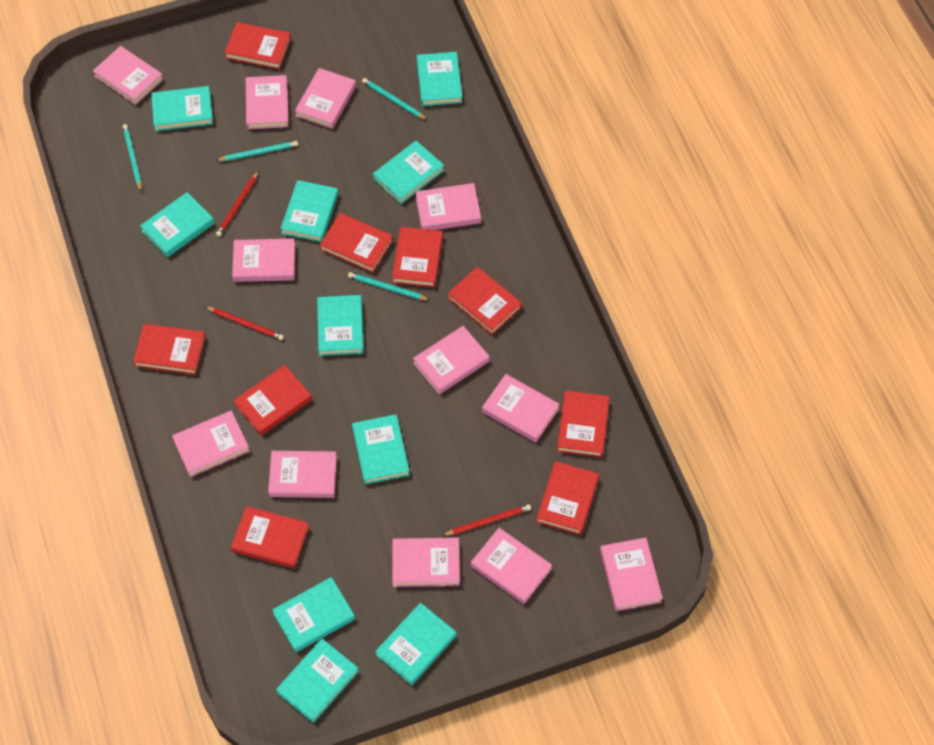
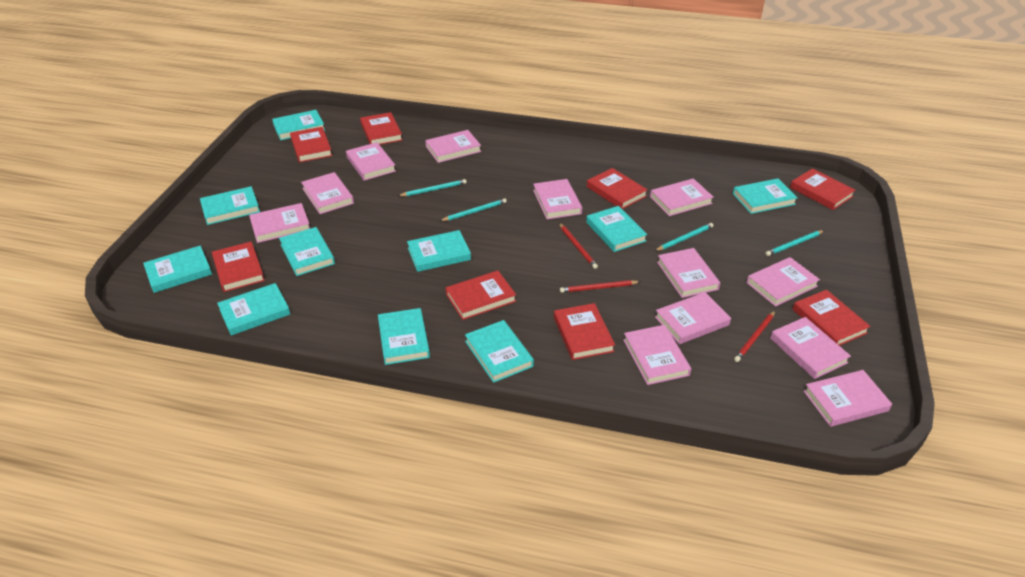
red book: 9 -> 8

